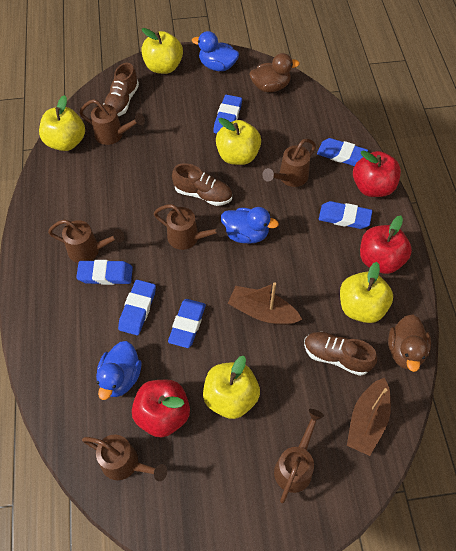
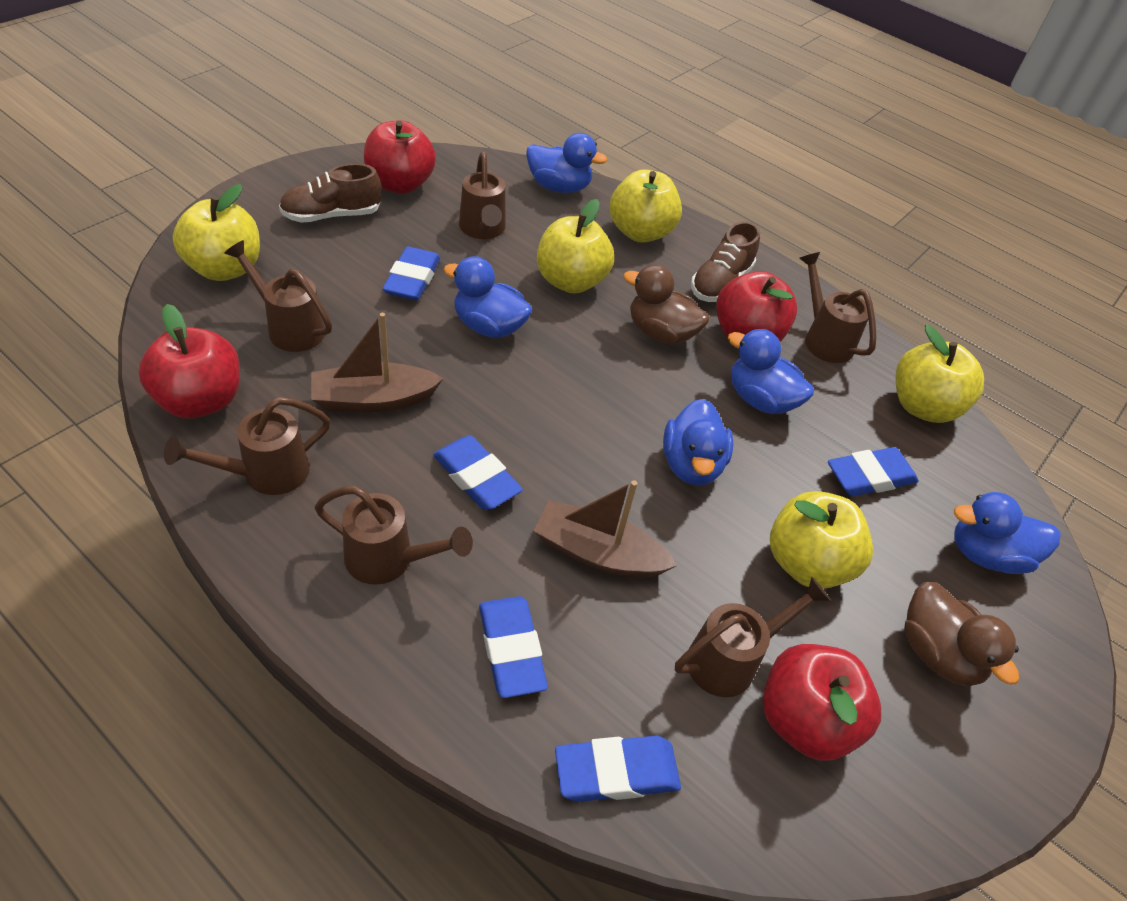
blue duck: 3 -> 5
blue eraser: 6 -> 5
brown shoe: 3 -> 2
red apple: 3 -> 4

